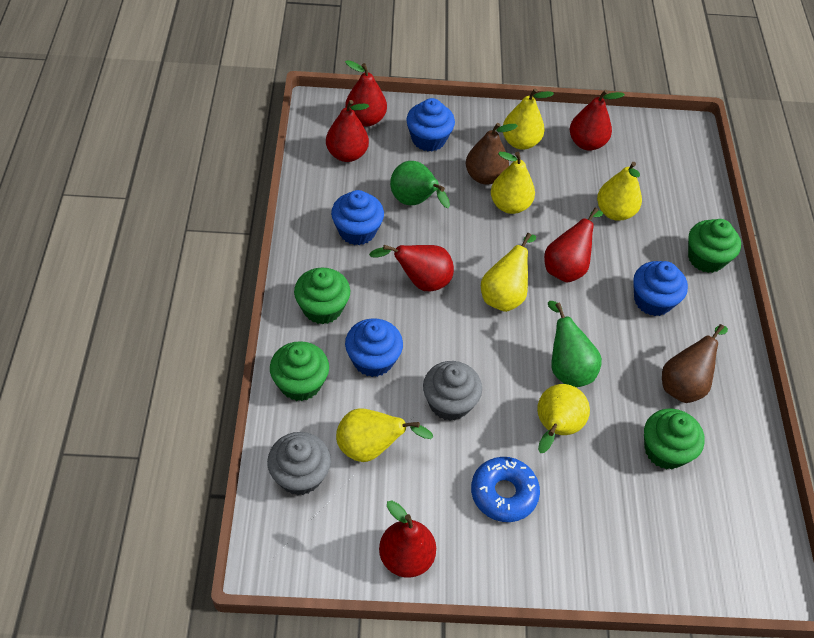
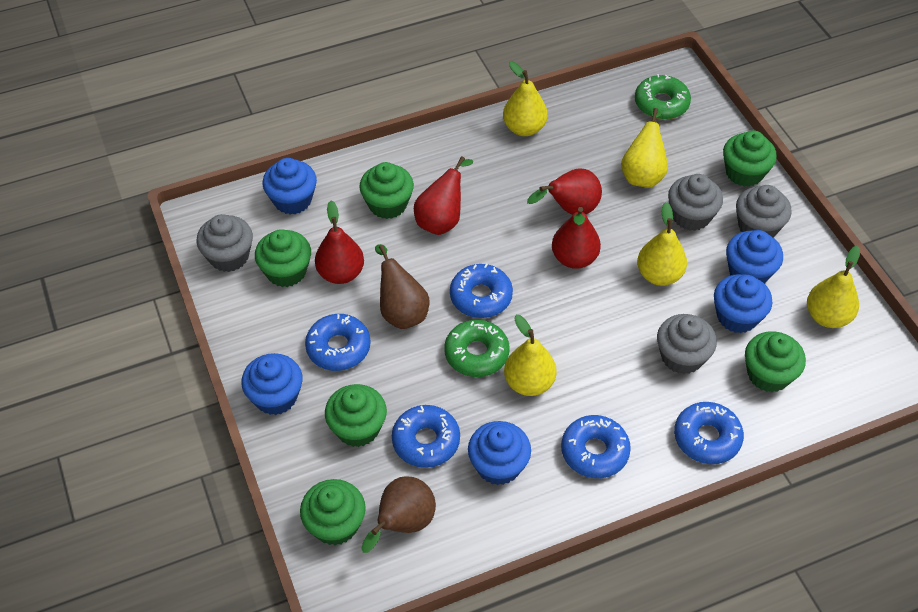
blue cupcake: 4 -> 5
blue donut: 1 -> 5
green cupcake: 4 -> 6
green donut: 0 -> 2
green pear: 2 -> 0
grey cupcake: 2 -> 4
red pear: 6 -> 4
yellow pear: 6 -> 5

